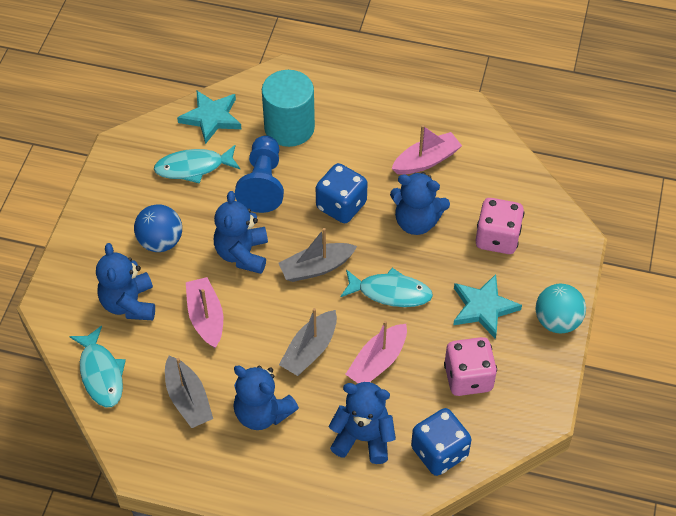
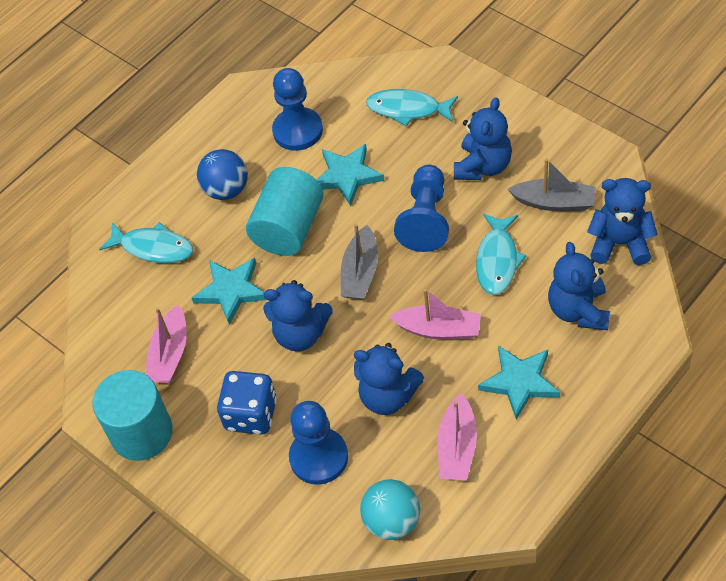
blue dice: 2 -> 1
blue pawn: 1 -> 3
grey boat: 3 -> 2
pink dice: 2 -> 0
turquoise cylinder: 1 -> 2
turquoise star: 2 -> 3

